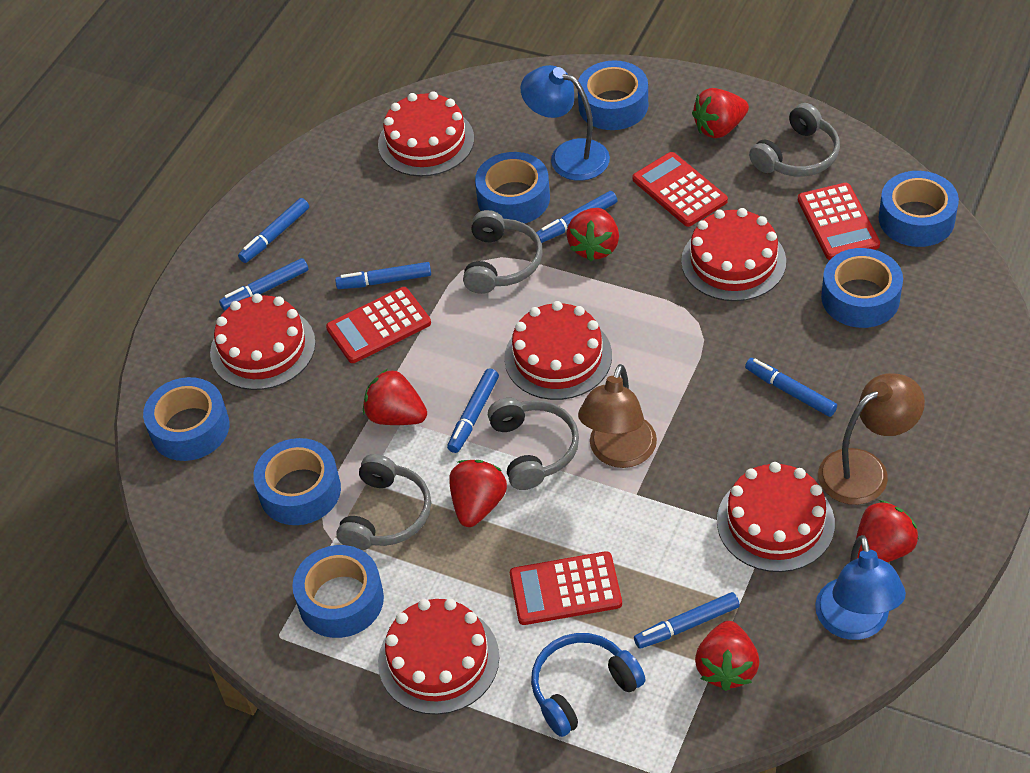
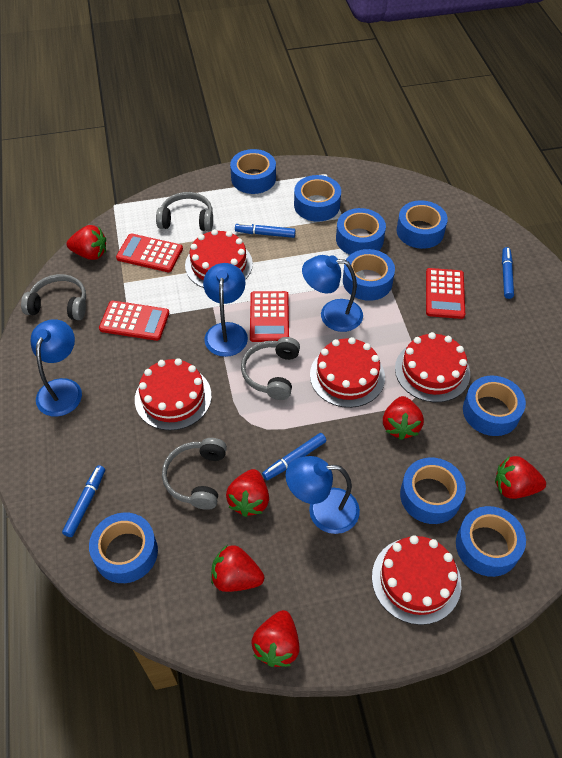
blue headphones: 1 -> 0
blue lamp: 2 -> 4
blue marker: 7 -> 4
blue tape: 7 -> 9
brown lamp: 2 -> 0
red cake: 6 -> 5

